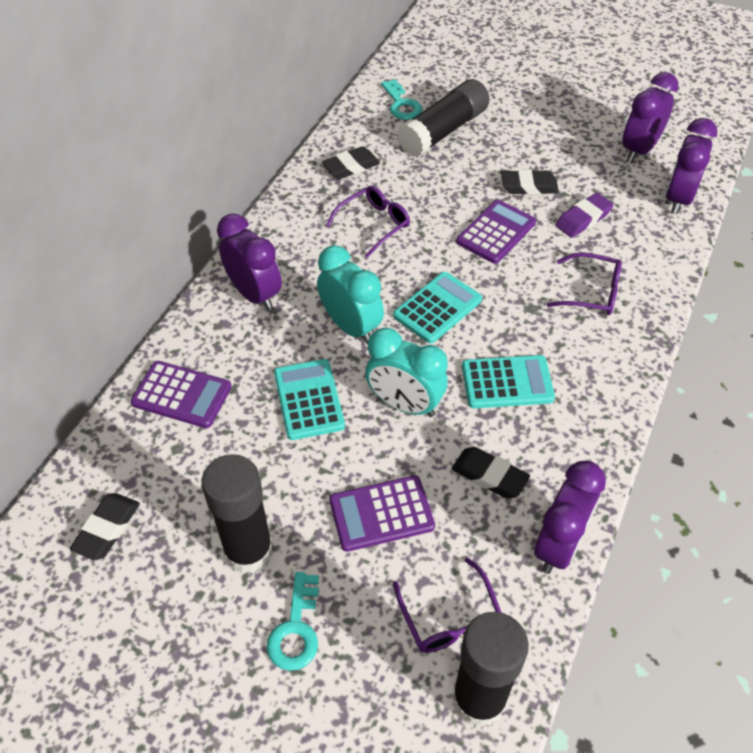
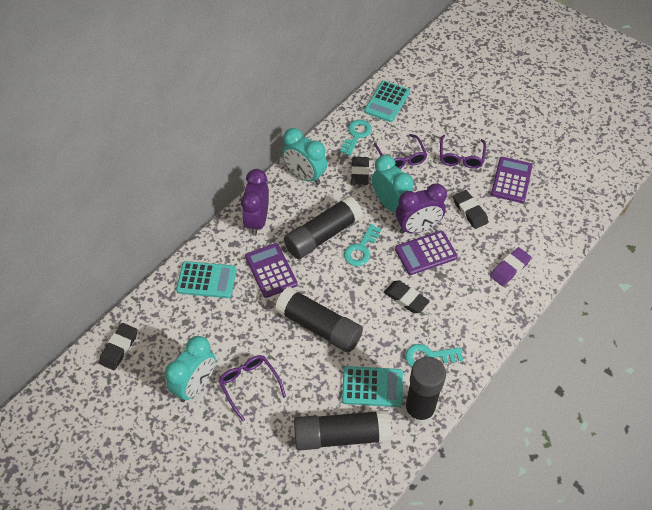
black glue stick: 3 -> 4
purple clock: 4 -> 2
turquoise clock: 2 -> 3
turquoise key: 2 -> 3

